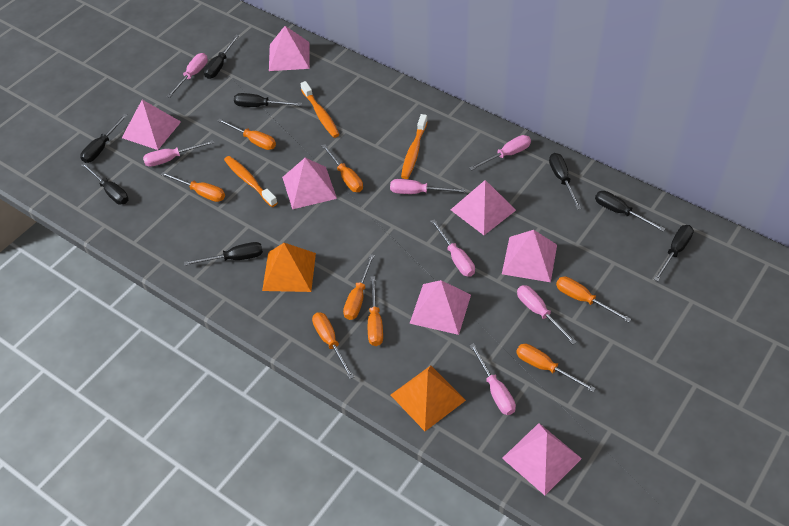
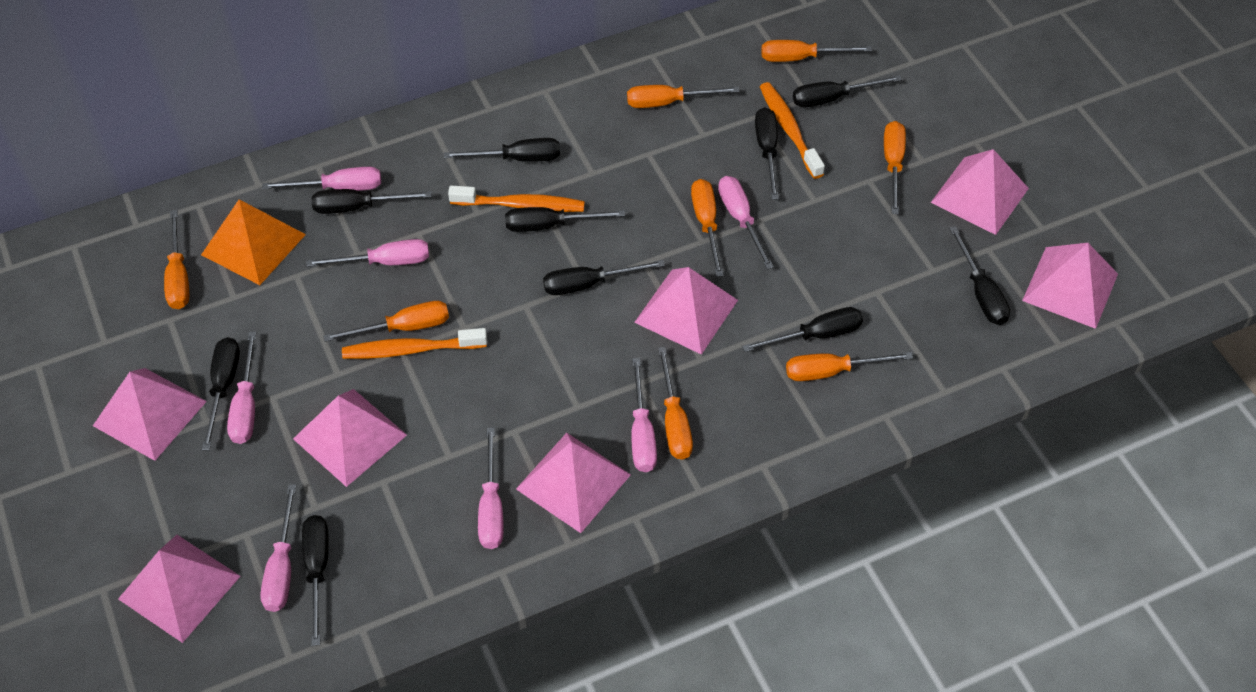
black screwdriver: 8 -> 10
orange pyramid: 2 -> 1

